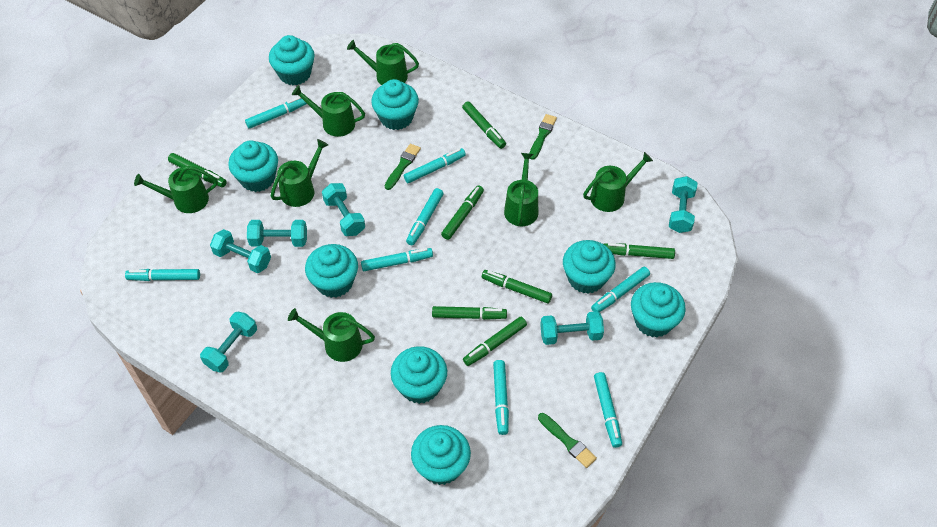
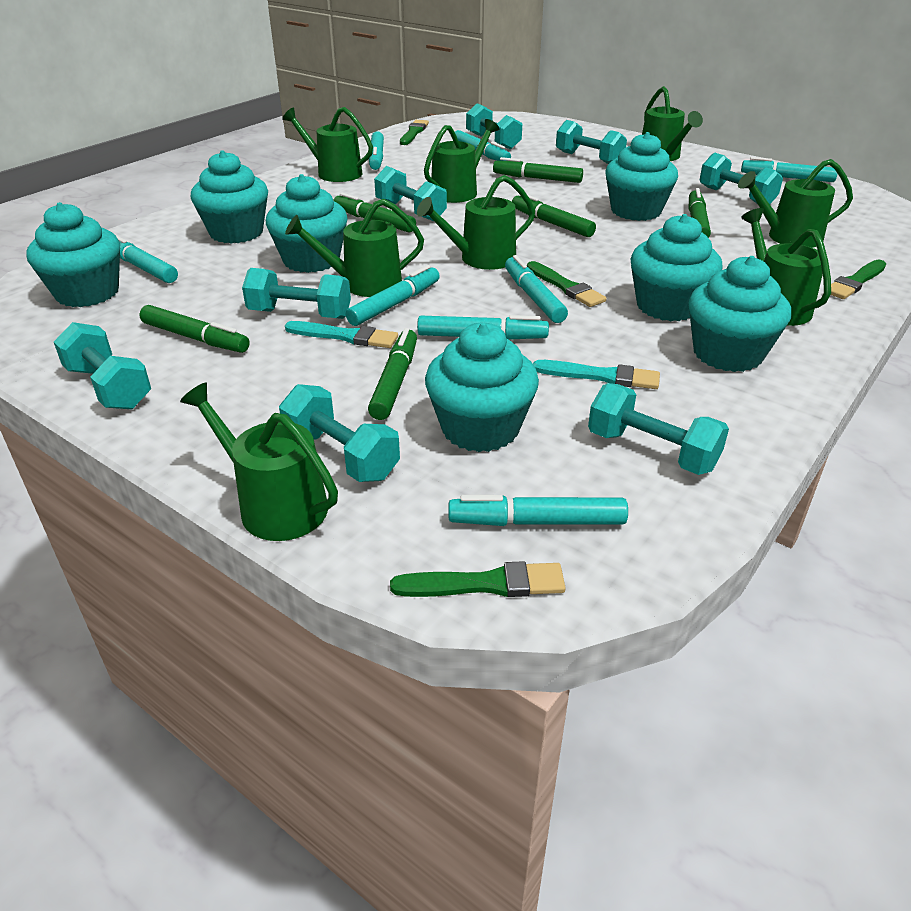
green brush: 3 -> 4
green marker: 7 -> 6
green watering can: 7 -> 8
turquoise brush: 0 -> 2
turquoise cupcake: 8 -> 7
turquoise dumbbell: 6 -> 8

